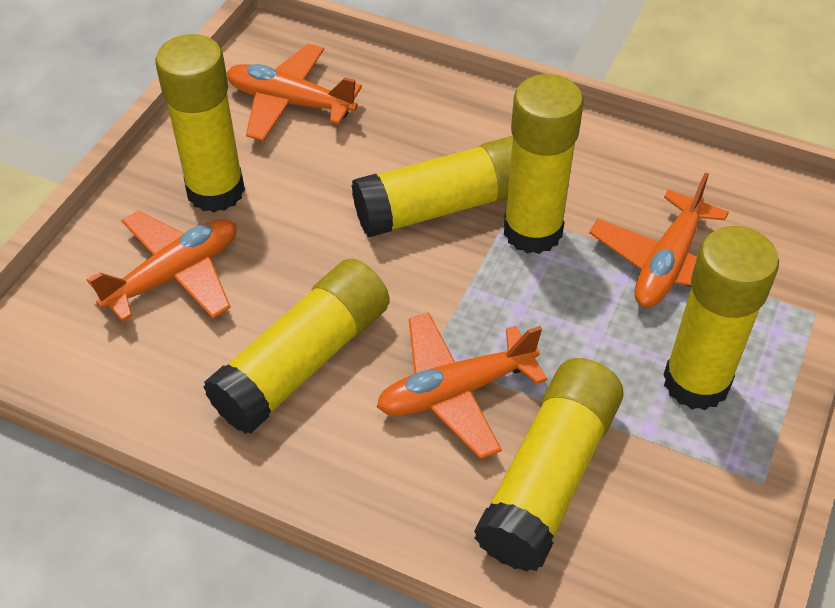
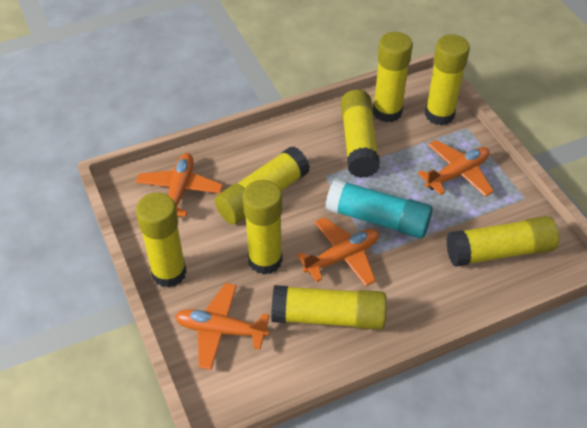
turquoise glue stick: 0 -> 1
yellow glue stick: 6 -> 8

